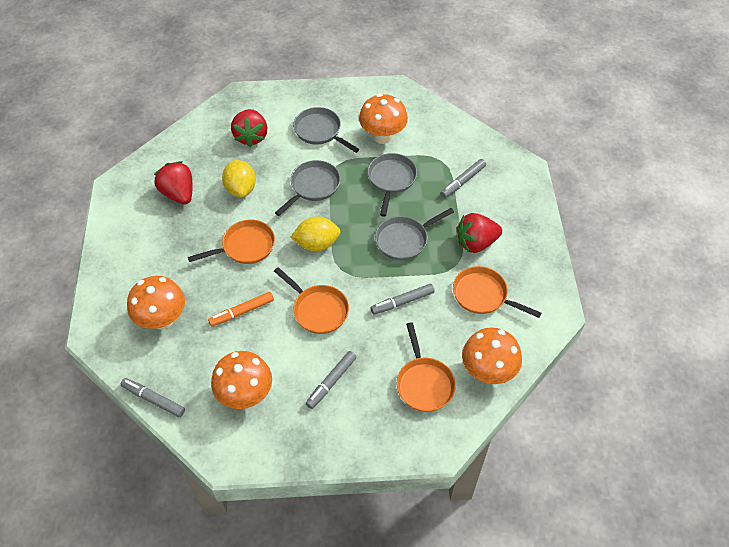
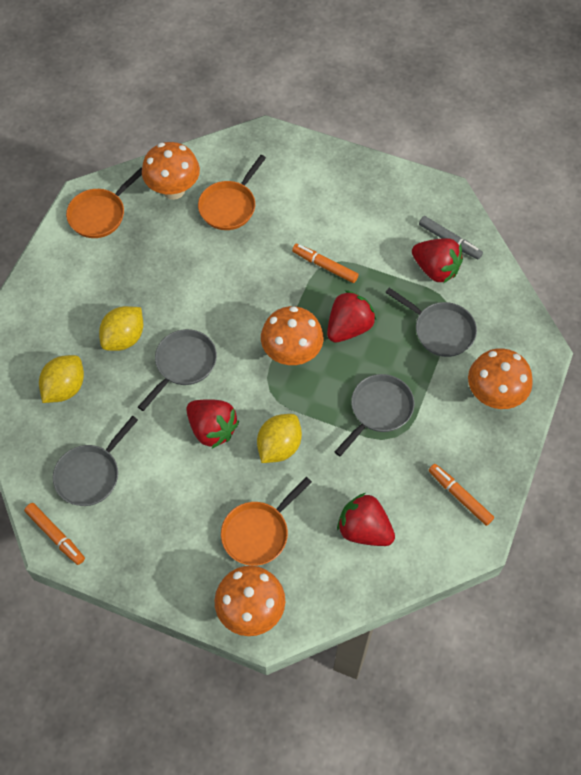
grey marker: 4 -> 1
orange marker: 1 -> 3
orange pan: 4 -> 3
red strawberry: 3 -> 4
yellow lemon: 2 -> 3

